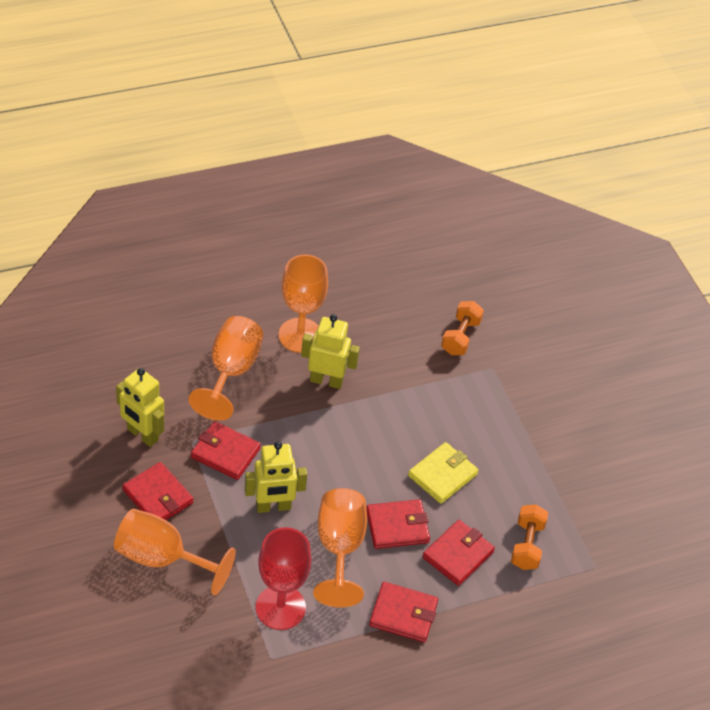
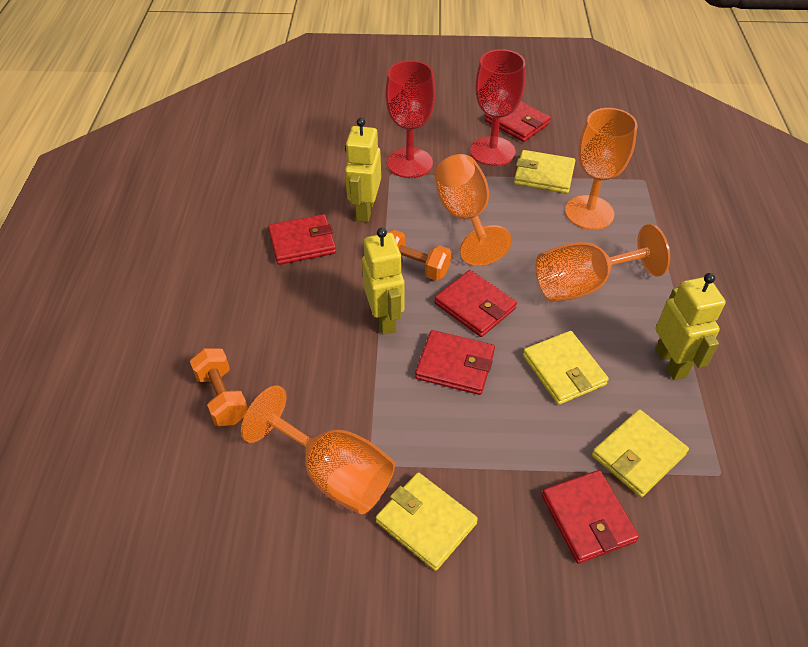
red goblet: 1 -> 2
yellow wallet: 1 -> 4

